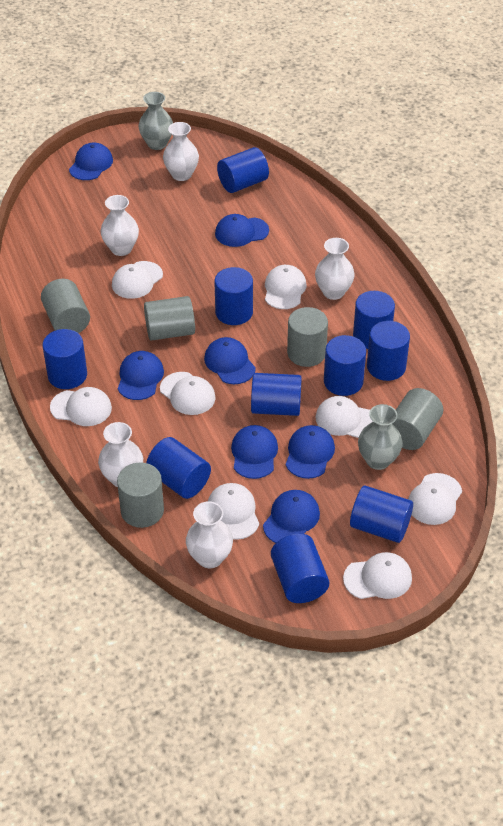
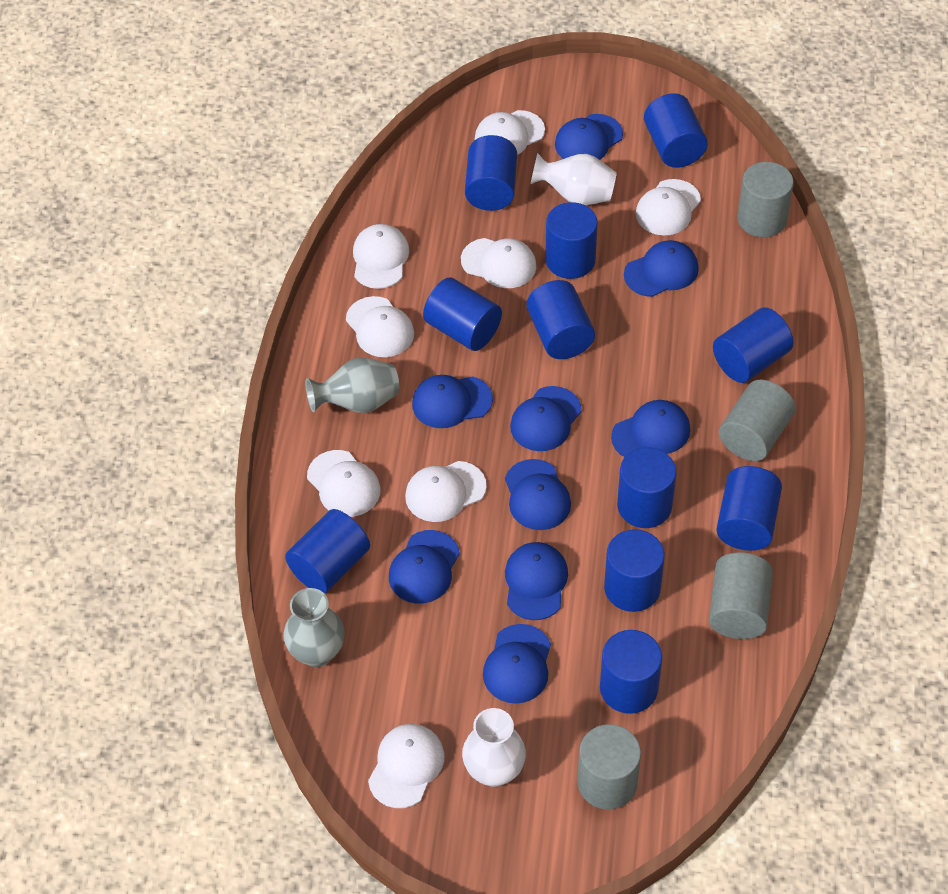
blue cap: 7 -> 9
blue cylinder: 10 -> 11
grey cylinder: 5 -> 4
white vase: 5 -> 2

